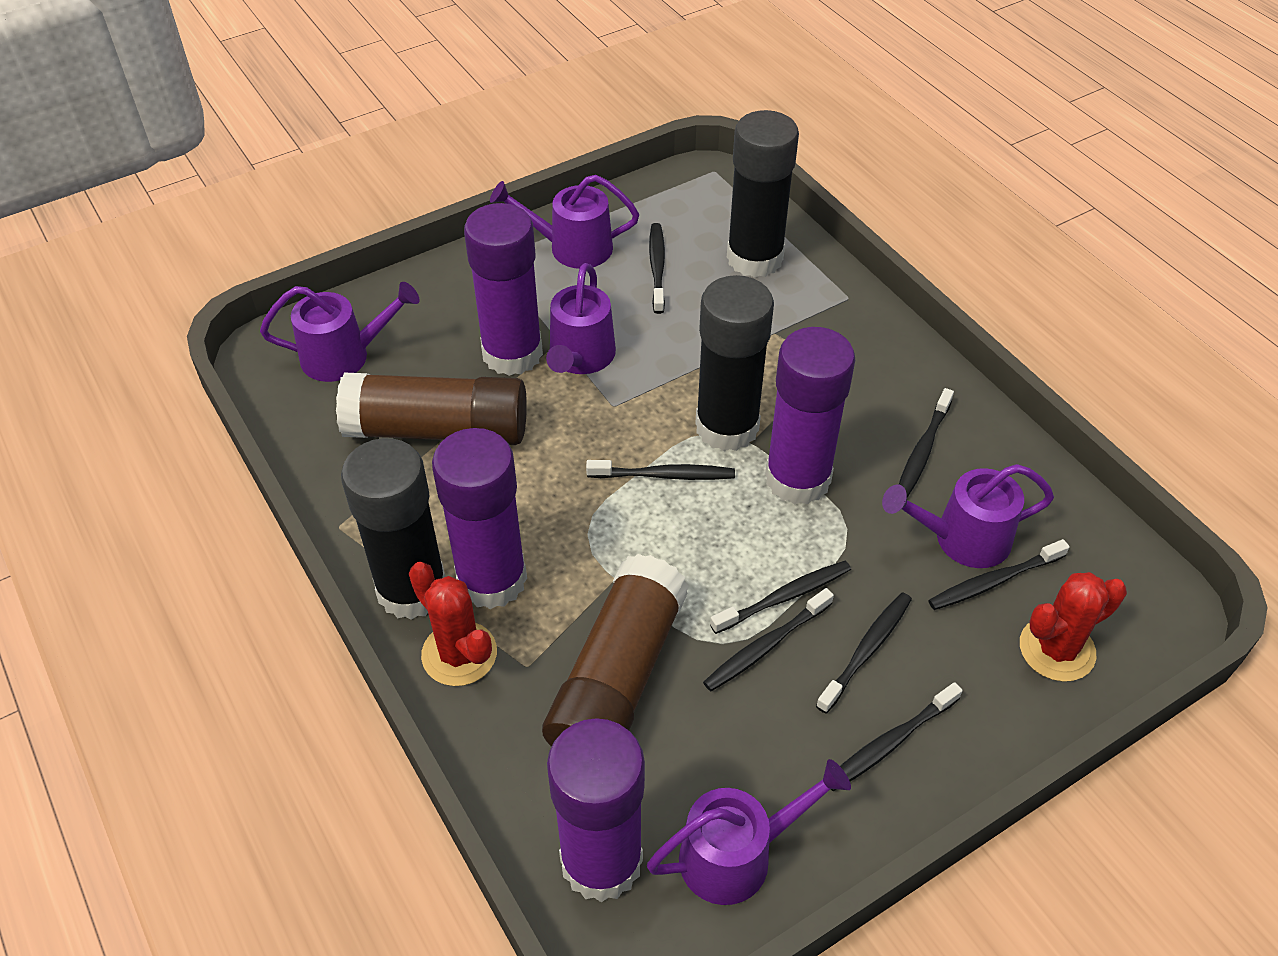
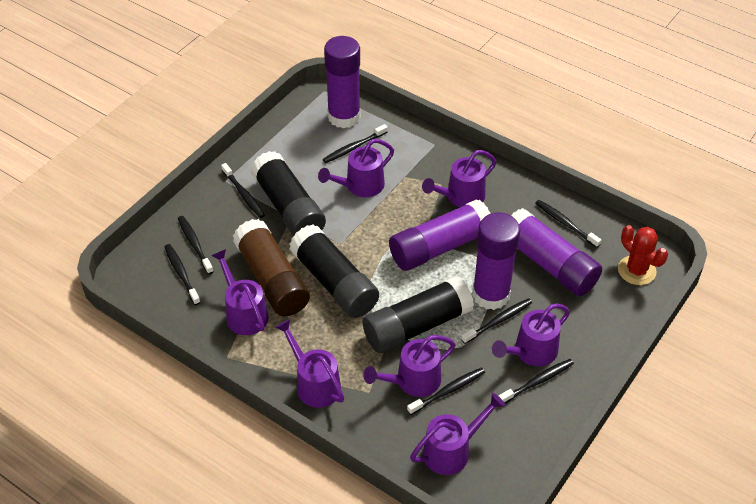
brown glue stick: 2 -> 1
purple watering can: 5 -> 7
red cactus: 2 -> 1

